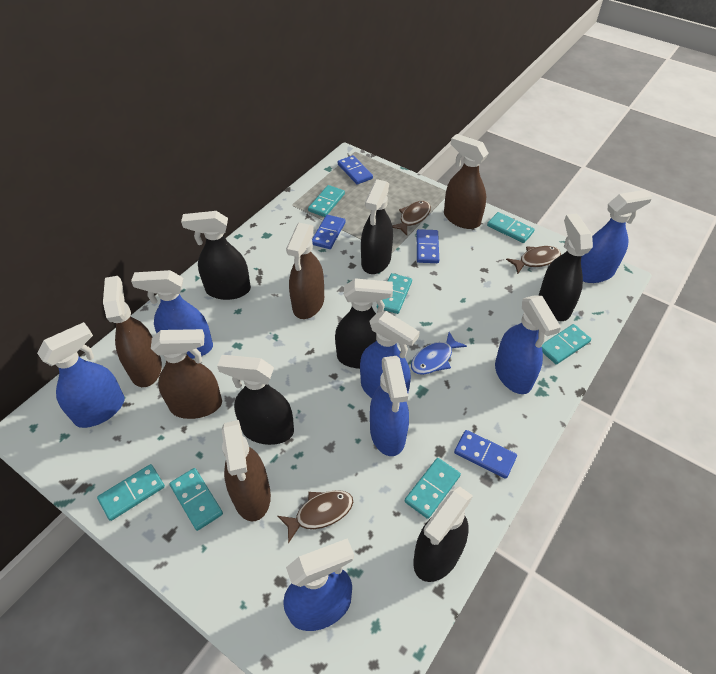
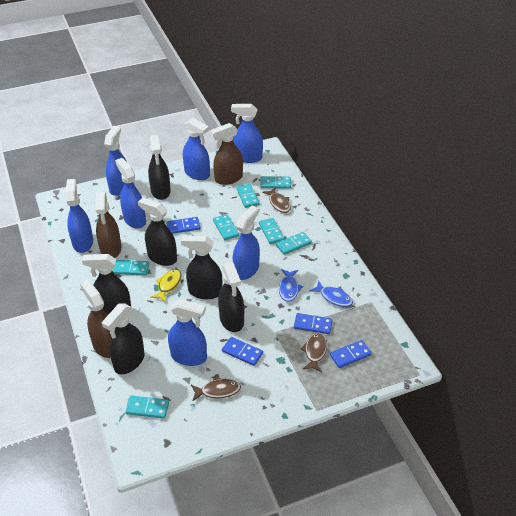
blue fish: 1 -> 2
brown spray bottle: 5 -> 3
yellow fish: 0 -> 1

